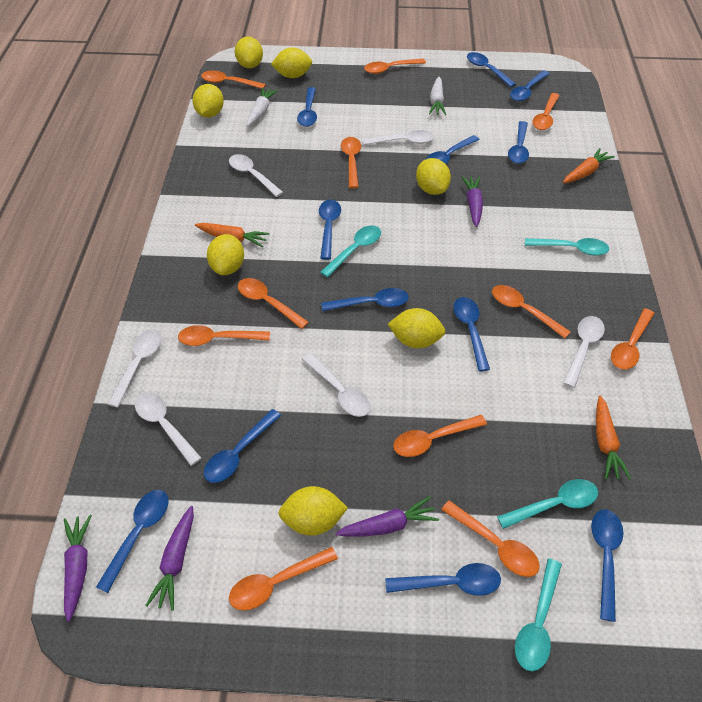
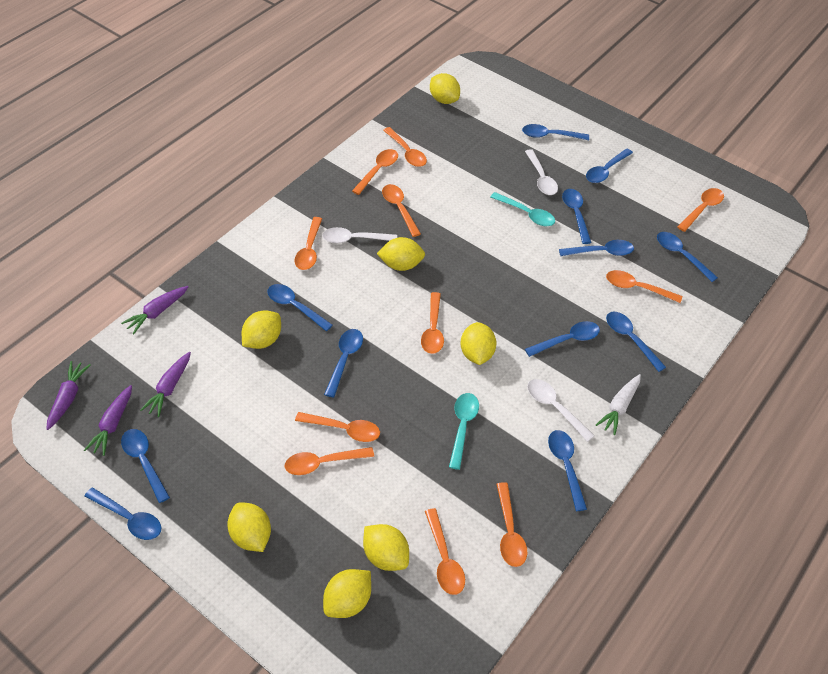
orange carrot: 3 -> 0
turquoise spoon: 4 -> 2
white carrot: 2 -> 1
white spoon: 6 -> 3

